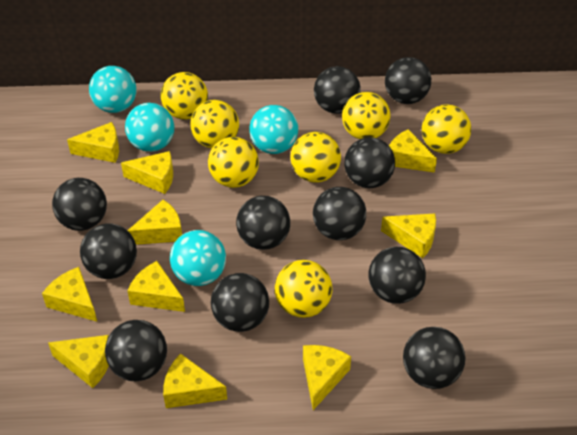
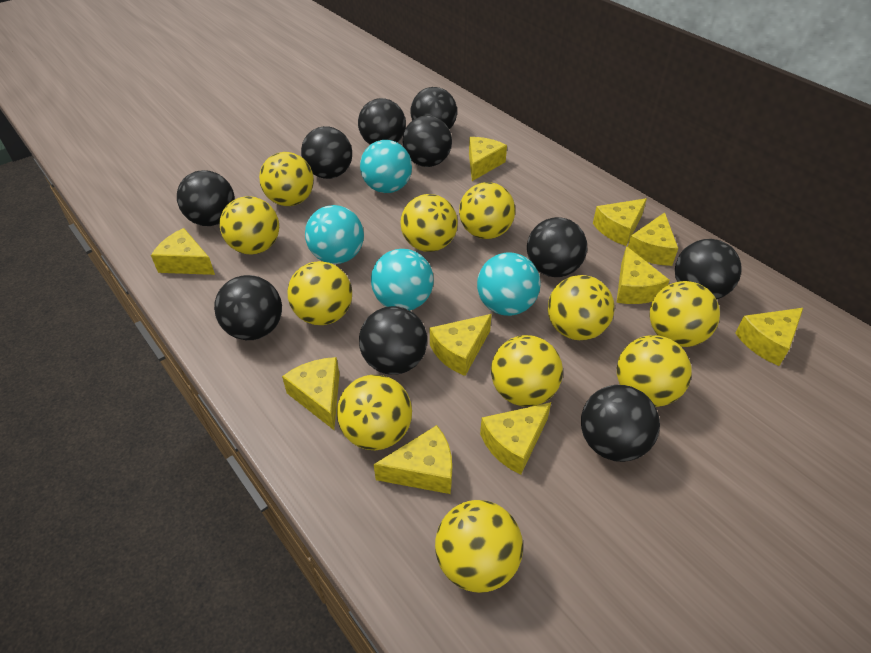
black ball: 11 -> 10
yellow ball: 7 -> 11

